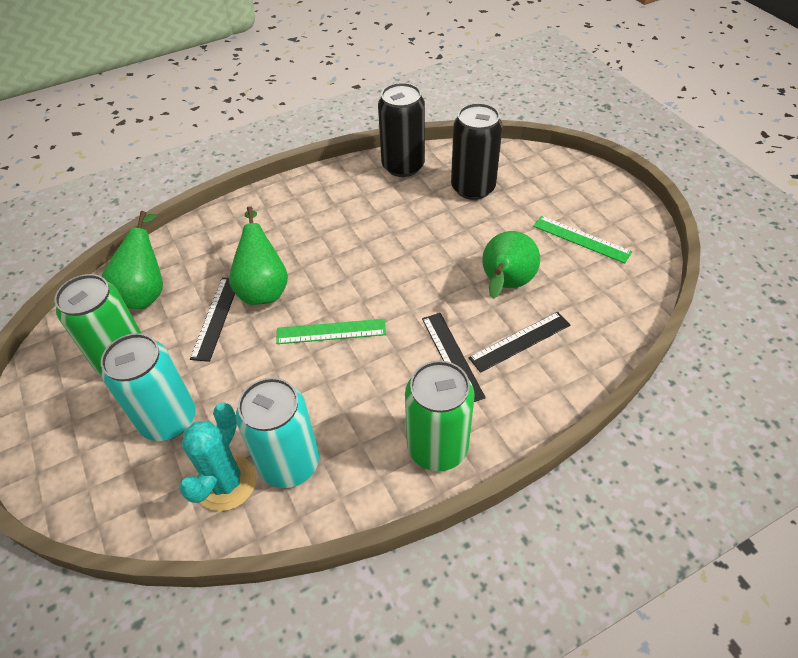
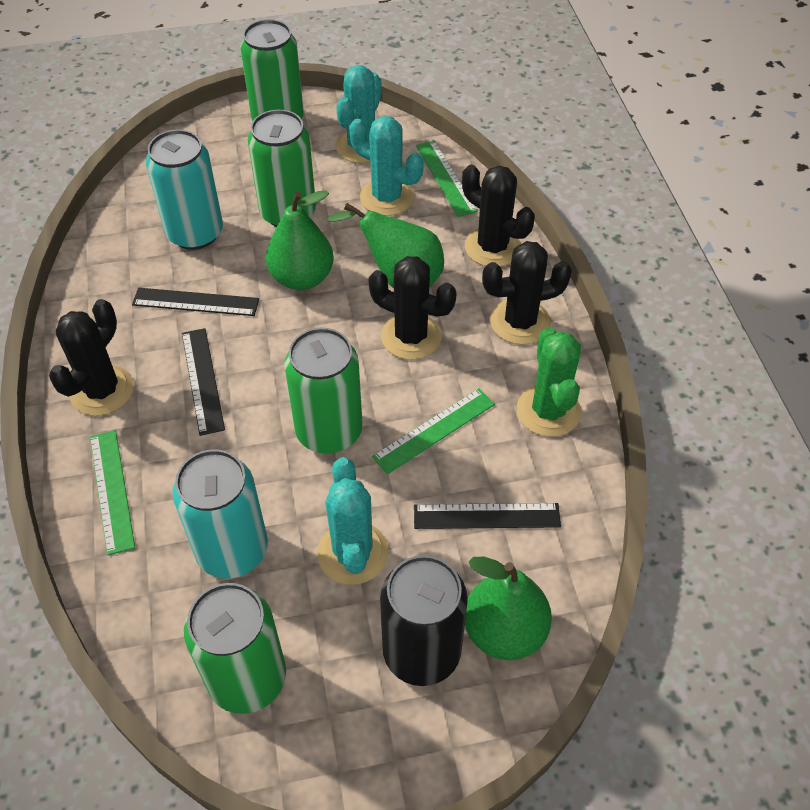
black cactus: 0 -> 4
black can: 2 -> 1
green cactus: 0 -> 1
green can: 2 -> 4
green ruler: 2 -> 3
turquoise cactus: 1 -> 3

